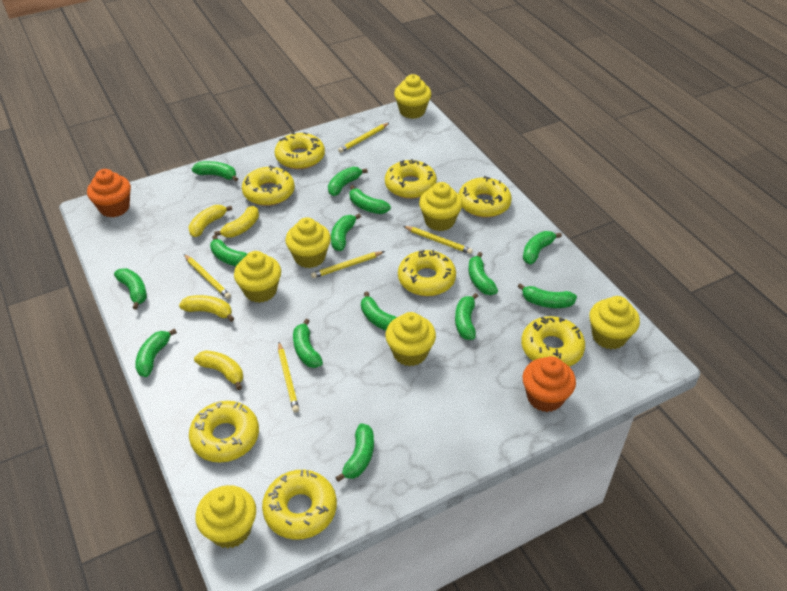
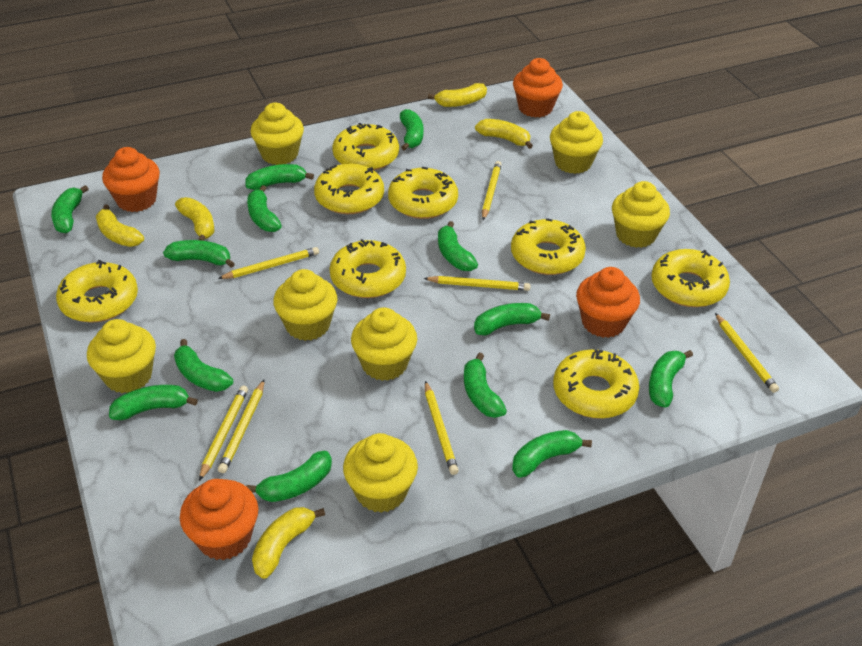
green banana: 14 -> 13
orange cupcake: 2 -> 4
yellow banana: 4 -> 5
yellow pencil: 5 -> 7

